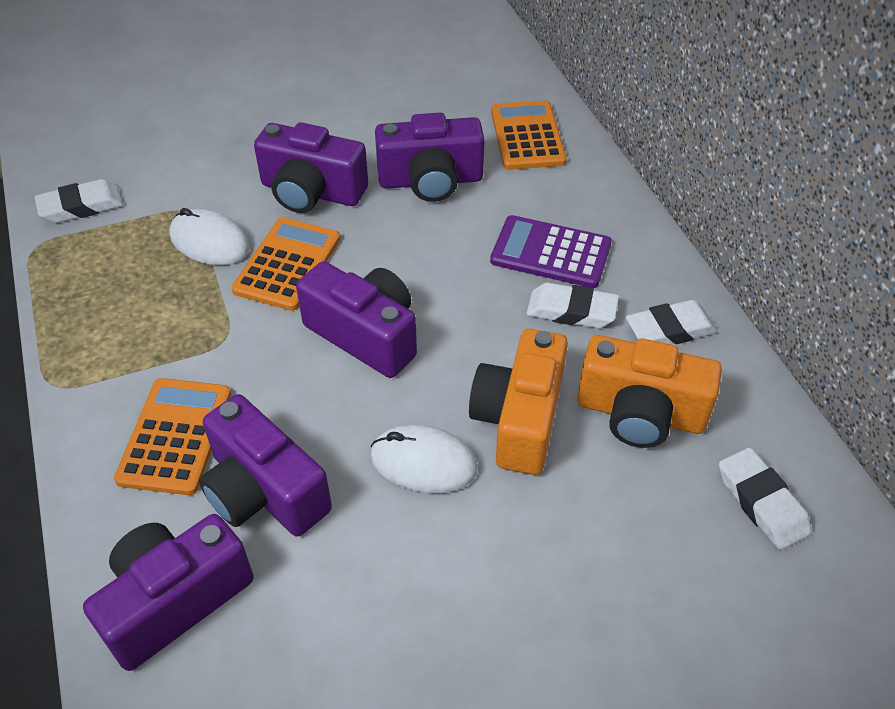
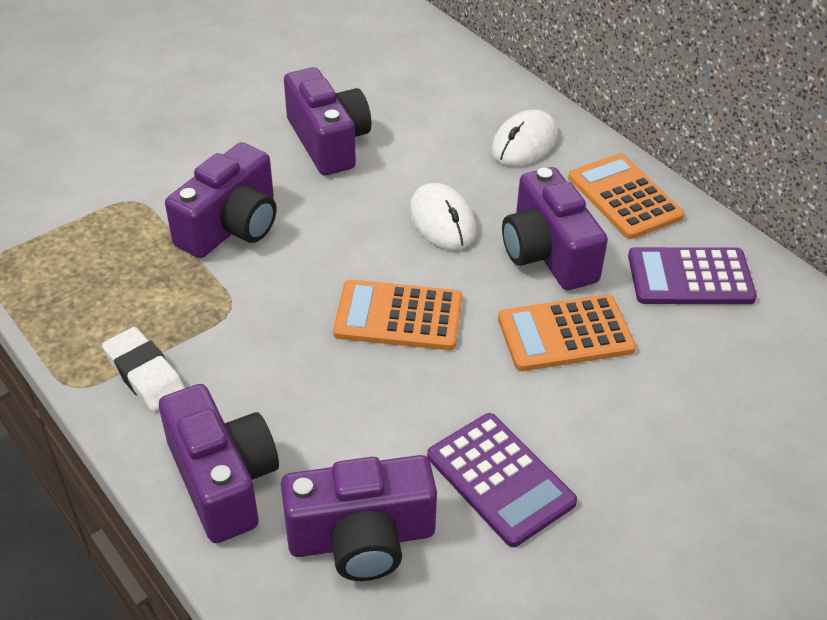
orange camera: 2 -> 0
purple calculator: 1 -> 2
white eraser: 4 -> 1

